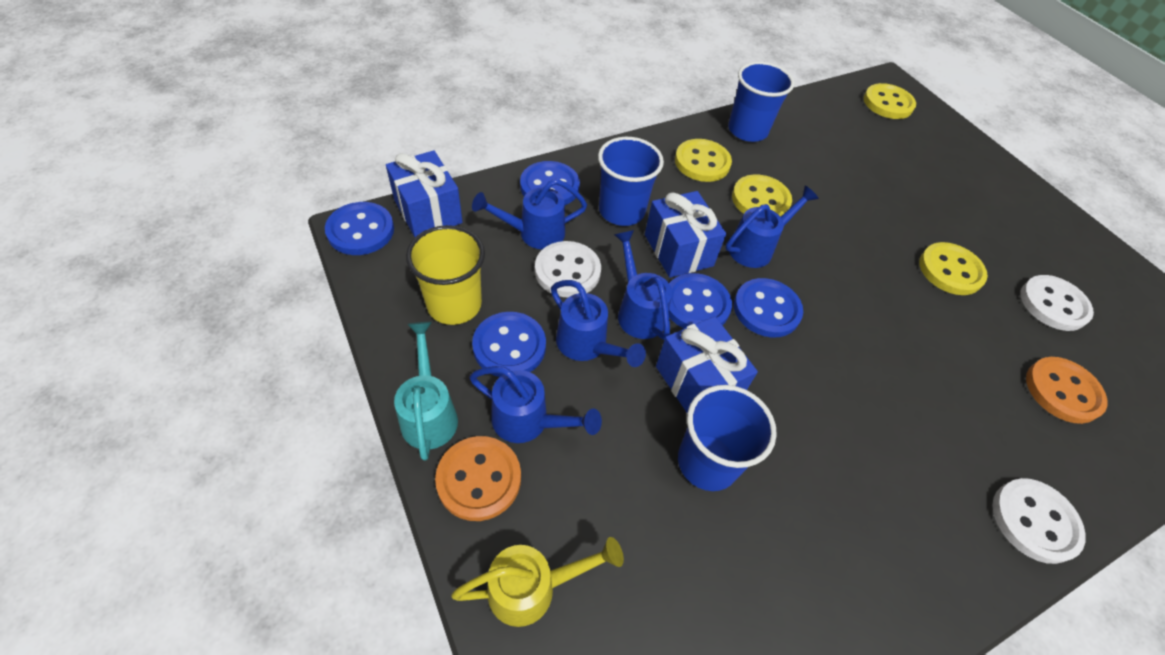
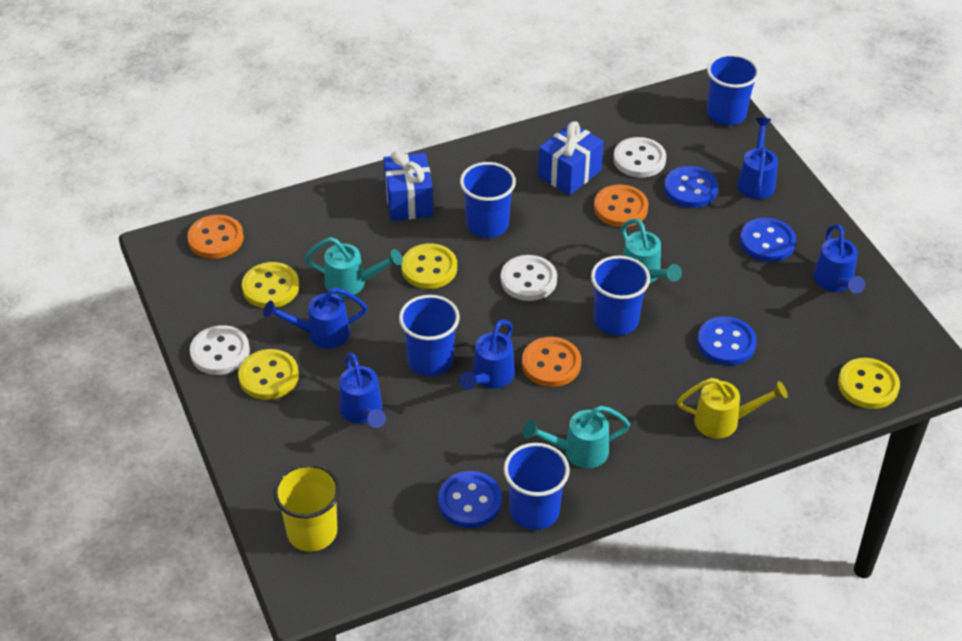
blue button: 5 -> 4
blue cup: 3 -> 5
blue gift: 3 -> 2
orange button: 2 -> 3
turquoise watering can: 1 -> 3

